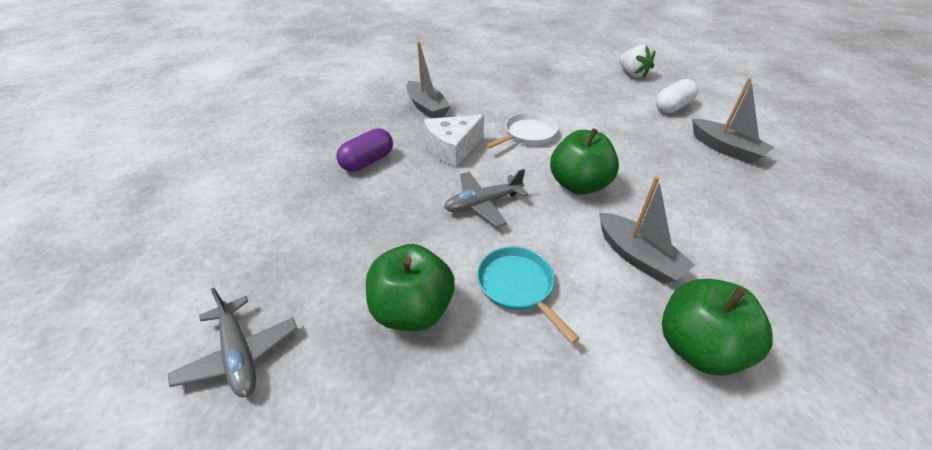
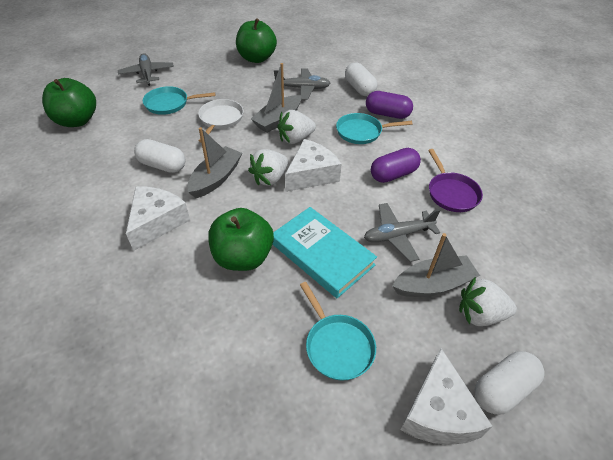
grey plane: 2 -> 3
purple capsule: 1 -> 2
purple pan: 0 -> 1
turquoise book: 0 -> 1
turquoise pan: 1 -> 3
white capsule: 1 -> 3
white cheese: 1 -> 3
white strawberry: 1 -> 3

